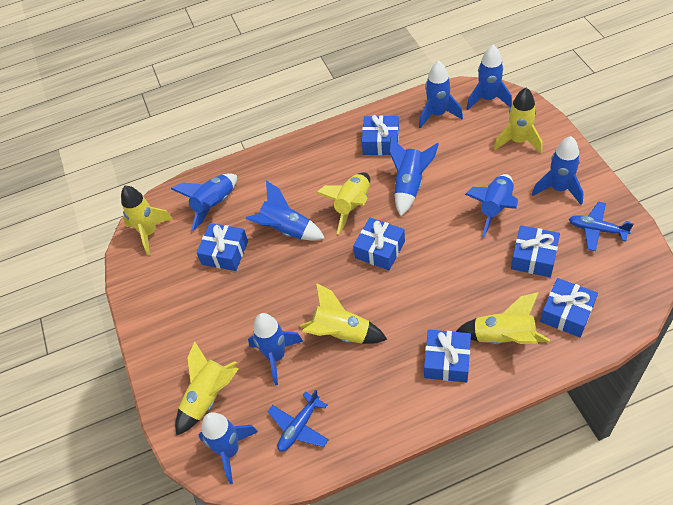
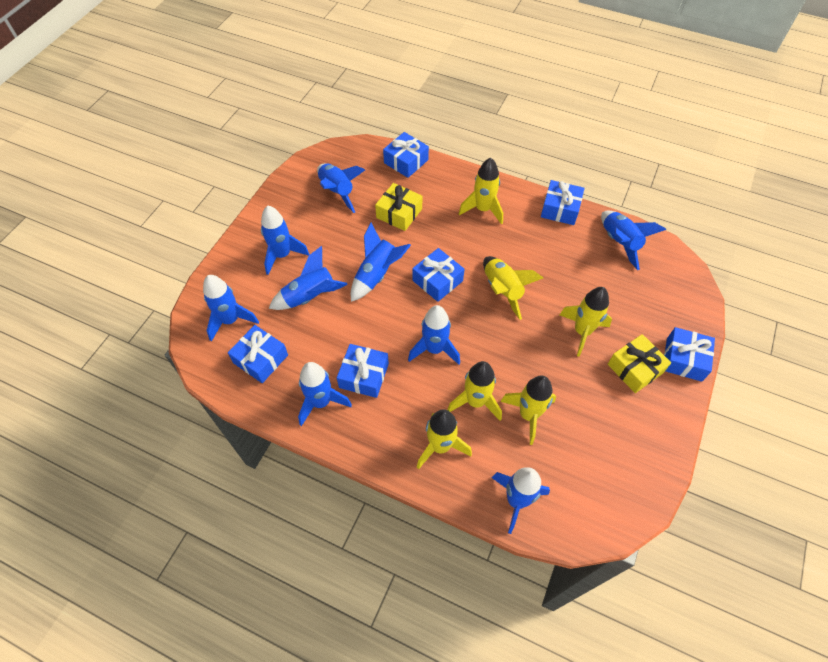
blue plane: 2 -> 0
yellow gift: 0 -> 2

